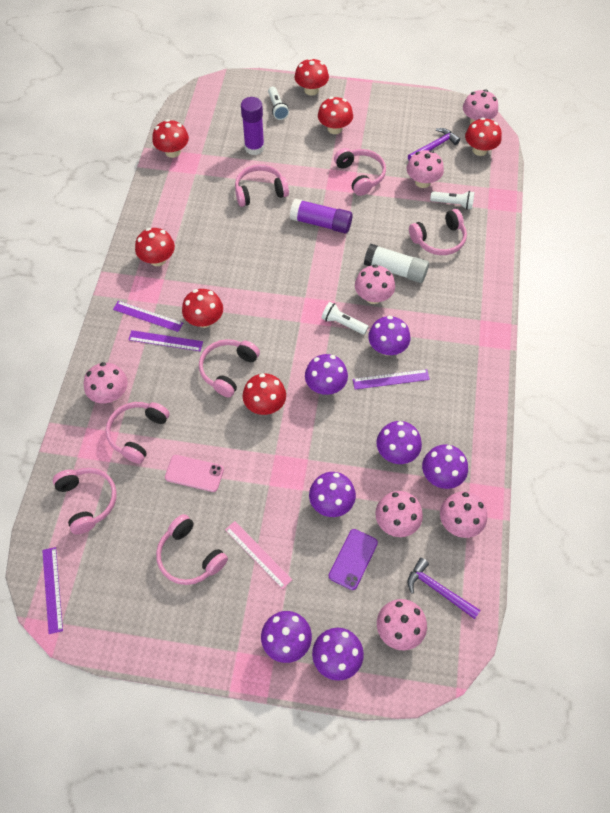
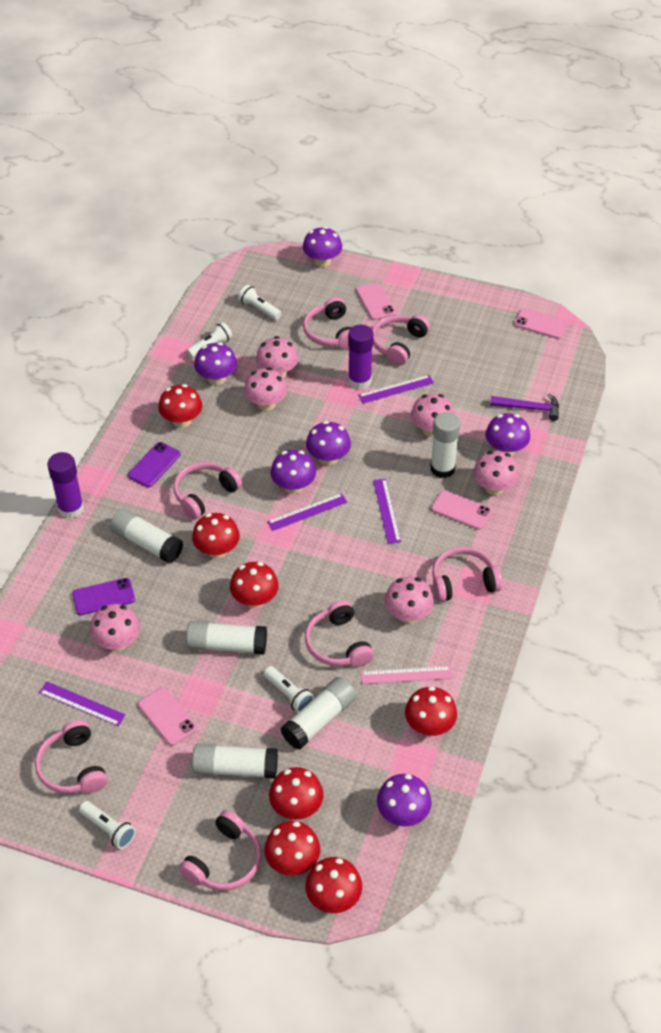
pink mushroom: 7 -> 6
pink phone: 1 -> 4
purple hammer: 2 -> 1
purple mushroom: 7 -> 6
purple phone: 1 -> 2
white flashlight: 3 -> 4
white glue stick: 1 -> 5

